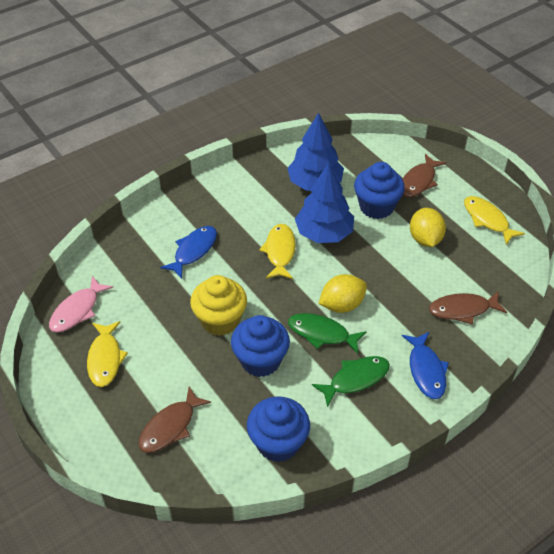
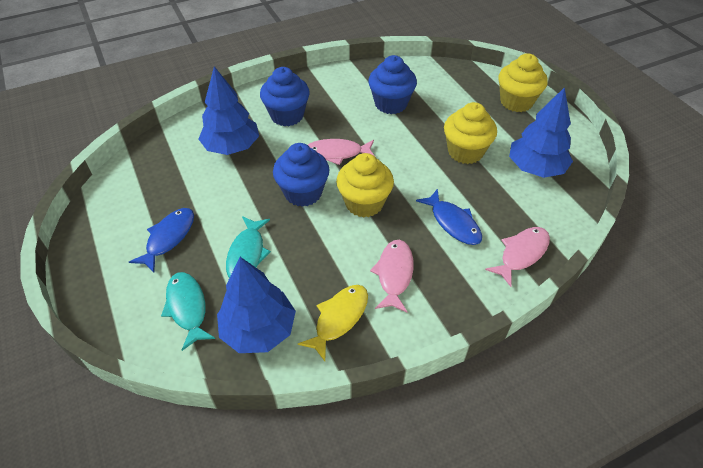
blue tree: 2 -> 3
brown fish: 3 -> 0
green fish: 2 -> 0
pink fish: 1 -> 3
turquoise fish: 0 -> 2
yellow cupcake: 1 -> 3
yellow fish: 3 -> 1
yellow lemon: 2 -> 0

